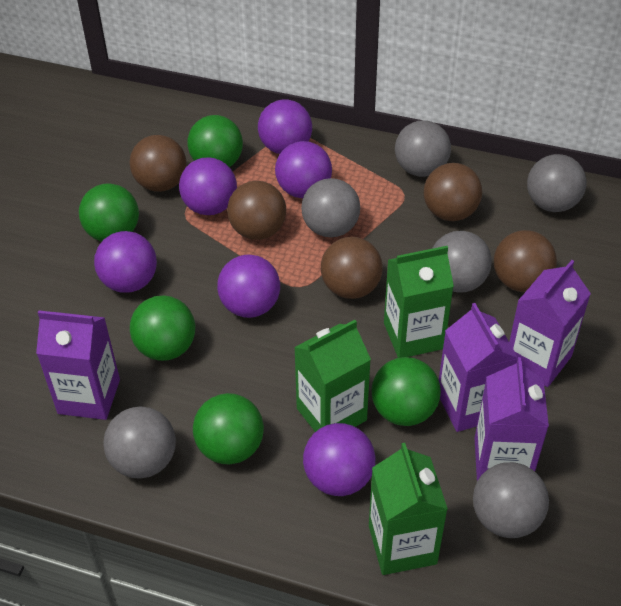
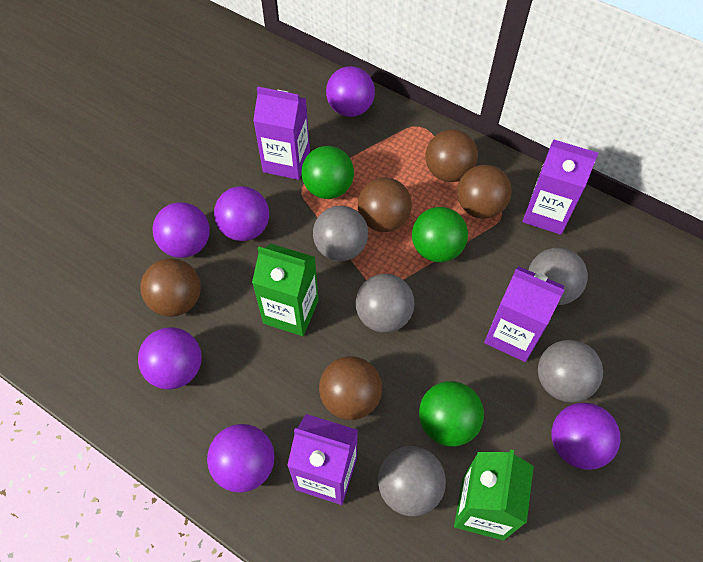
green ball: 5 -> 3
green carton: 3 -> 2
grey ball: 6 -> 5

